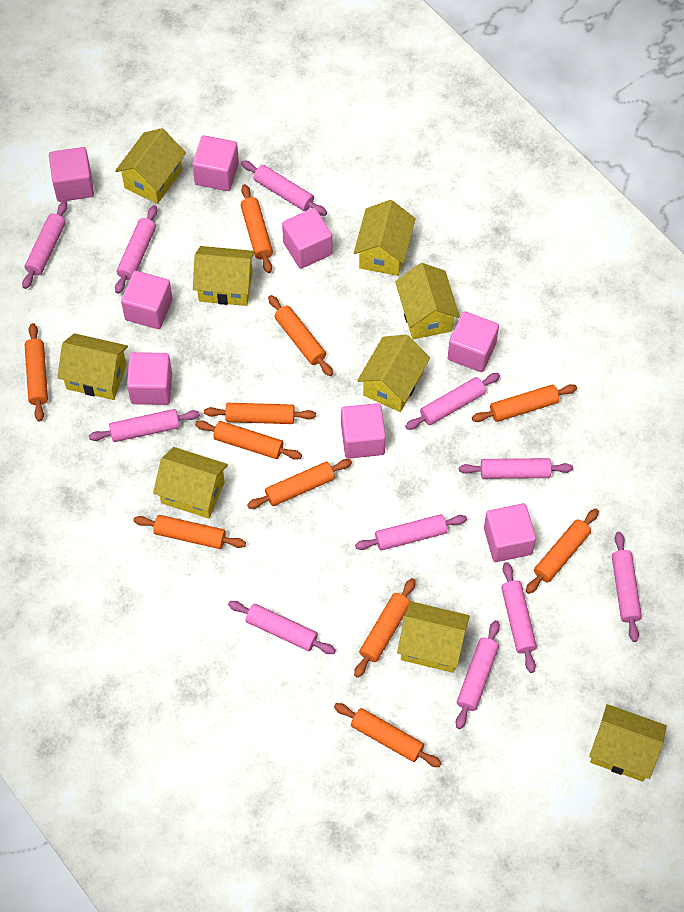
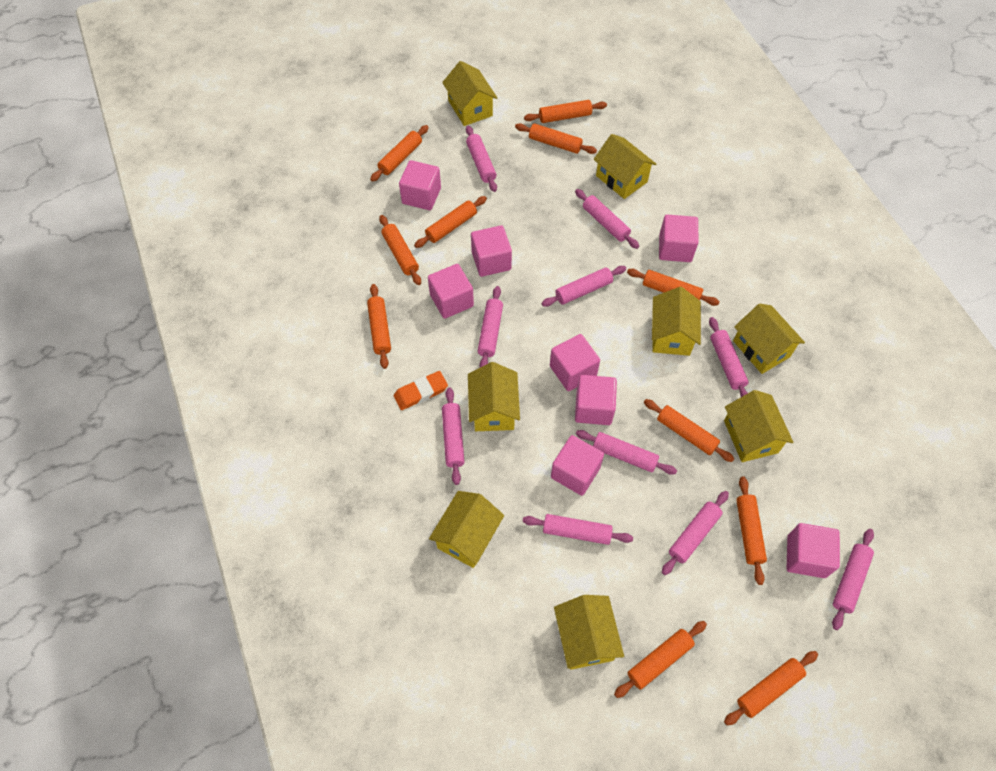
orange eraser: 0 -> 1
pink rolling pin: 11 -> 10
yellow house: 9 -> 8

